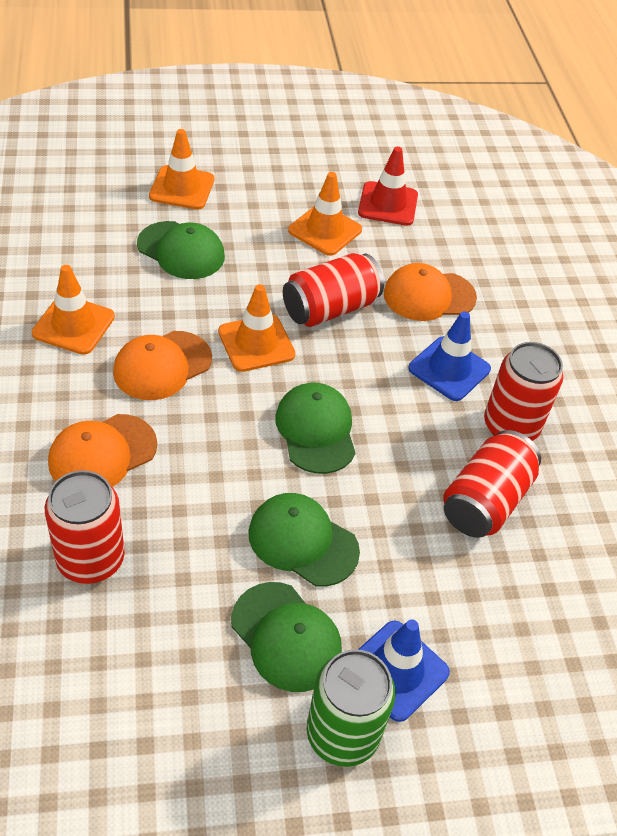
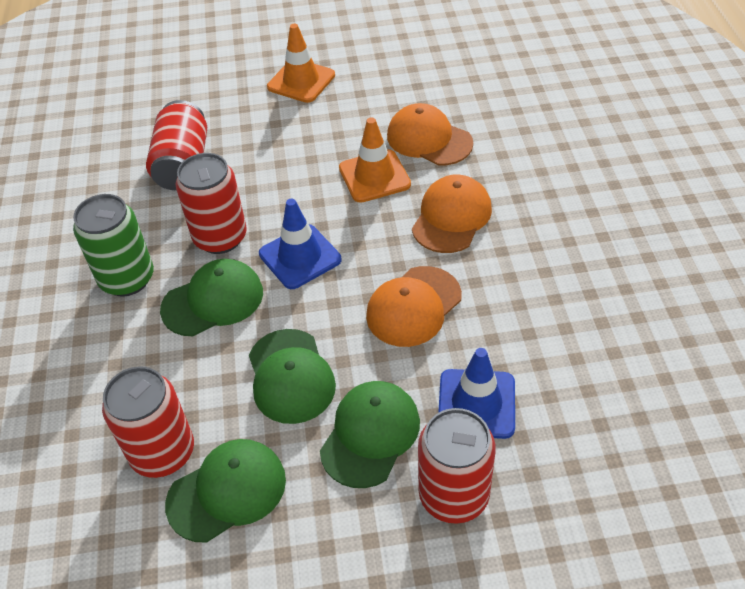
orange traffic cone: 4 -> 2
red traffic cone: 1 -> 0

